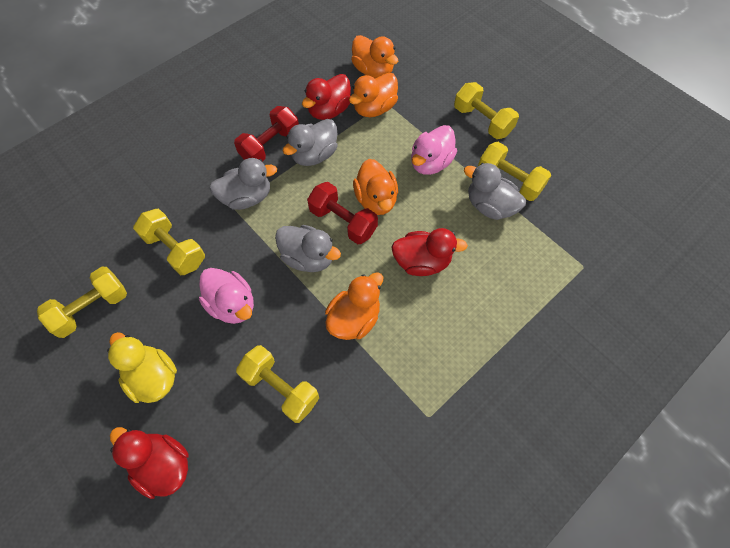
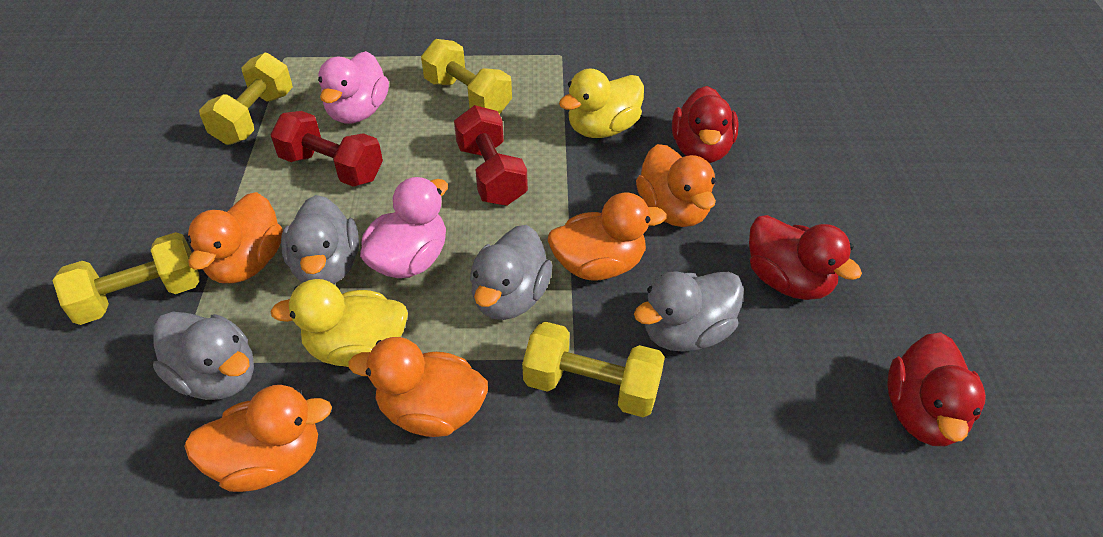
orange duck: 4 -> 5
yellow duck: 1 -> 2
yellow dumbbell: 5 -> 4

